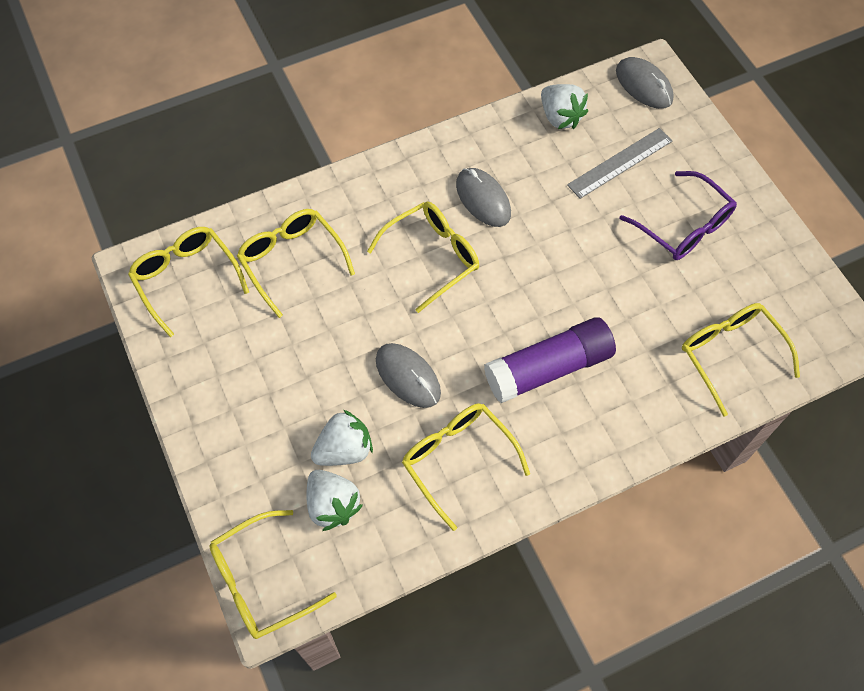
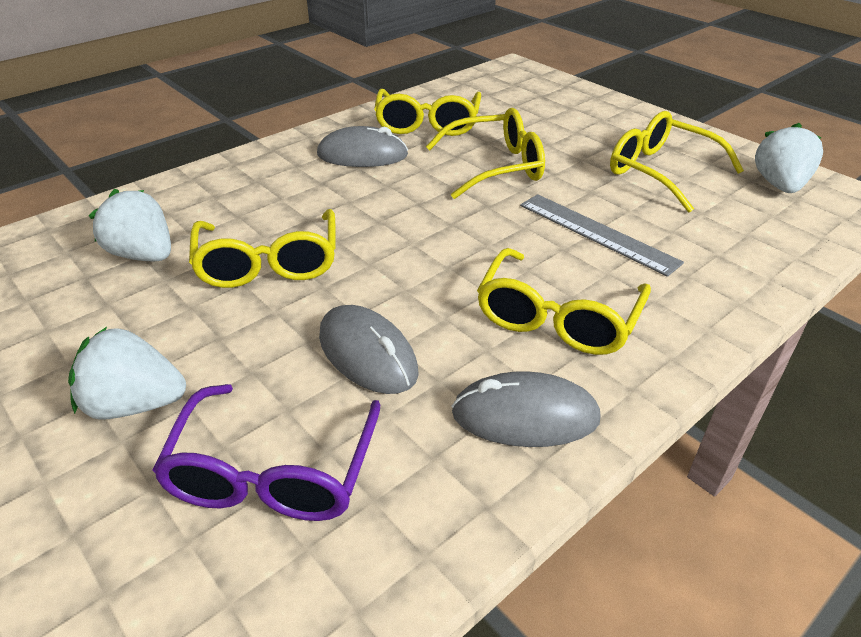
purple glue stick: 1 -> 0
yellow glasses: 6 -> 5

